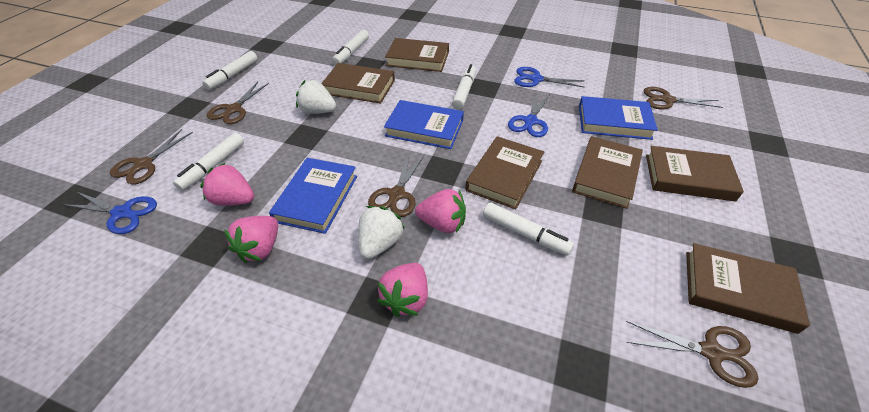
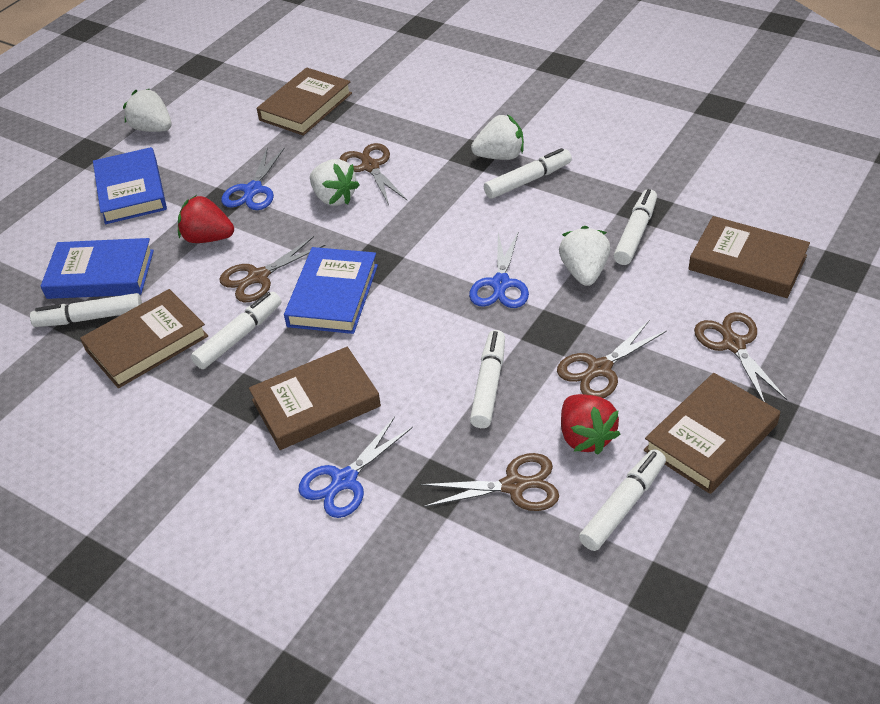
brown book: 6 -> 5
pink strawberry: 4 -> 0
red strawberry: 0 -> 2
white marker: 5 -> 6
white strawberry: 2 -> 4

